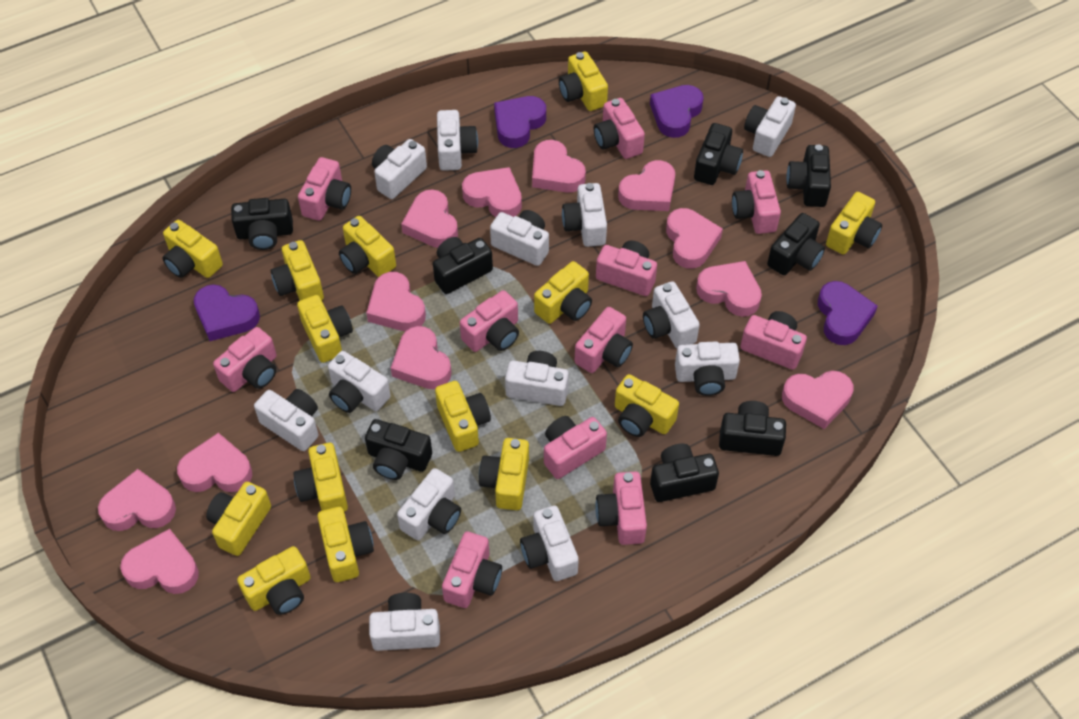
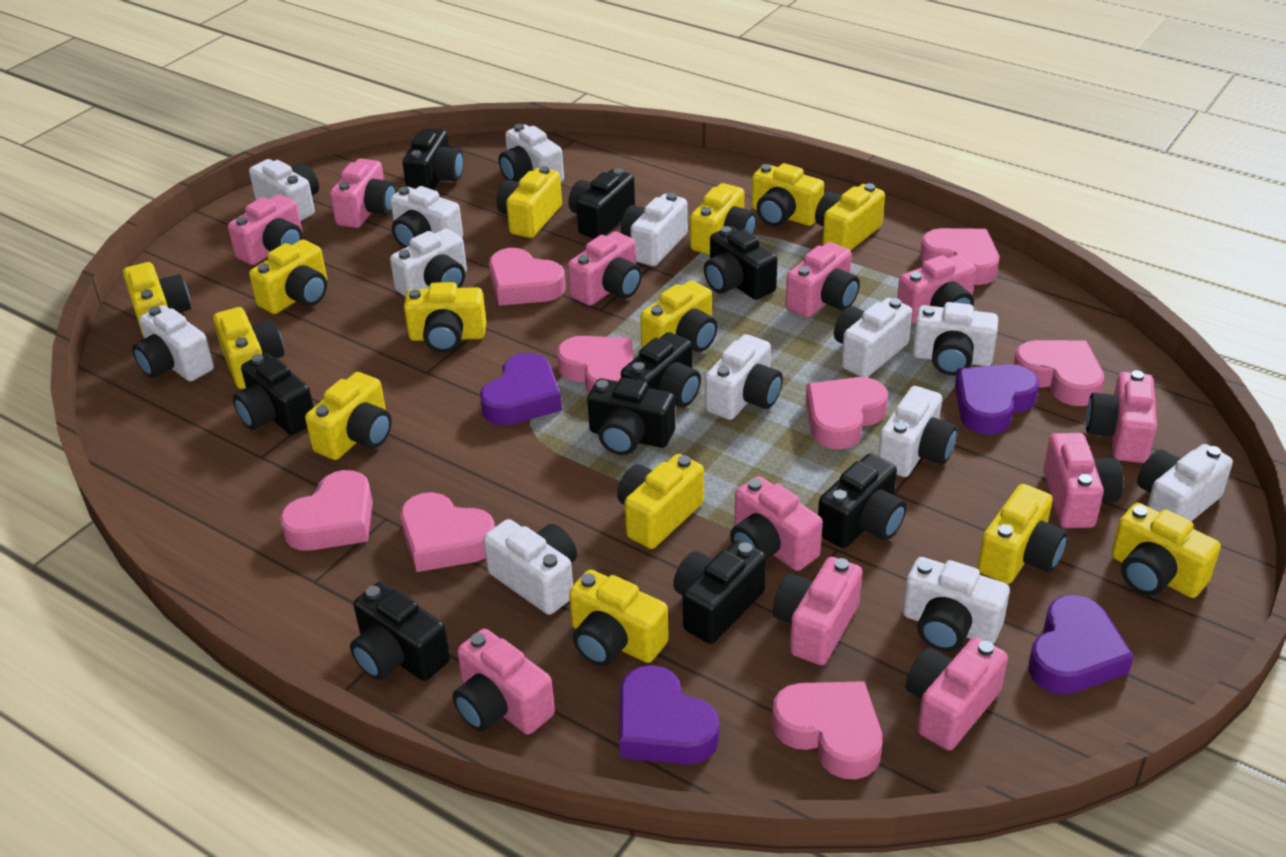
black camera: 8 -> 9
pink heart: 12 -> 8

